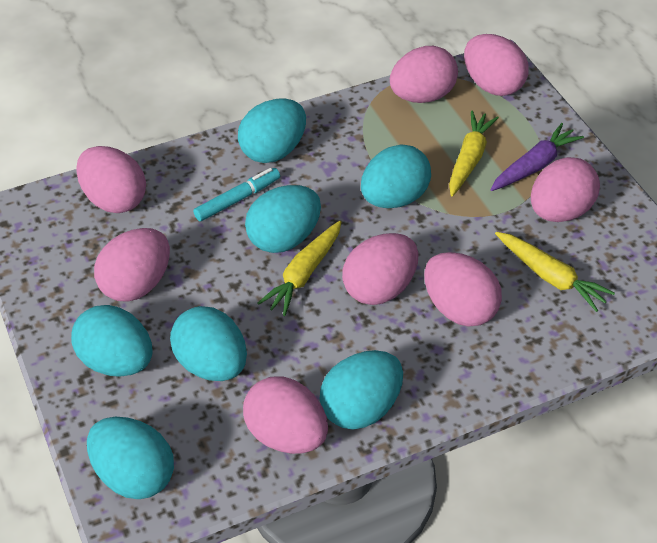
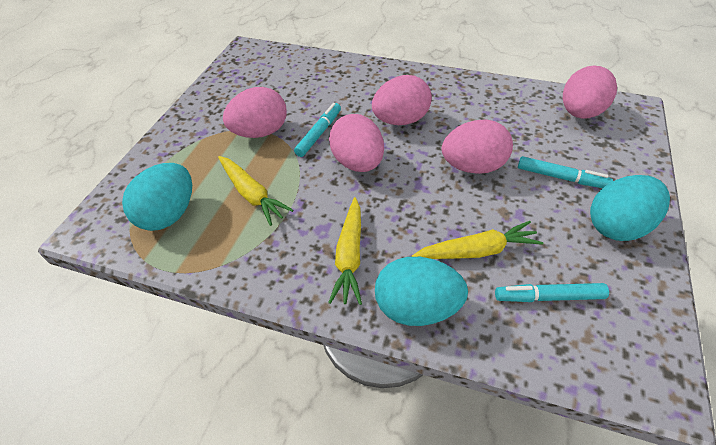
pink egg: 8 -> 5
purple carrot: 1 -> 0
turquoise egg: 7 -> 3
turquoise marker: 1 -> 3

